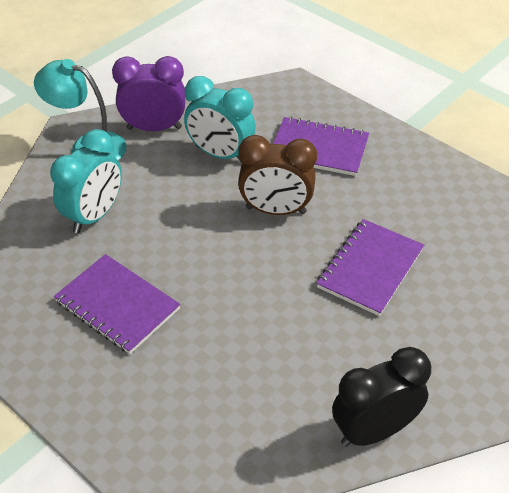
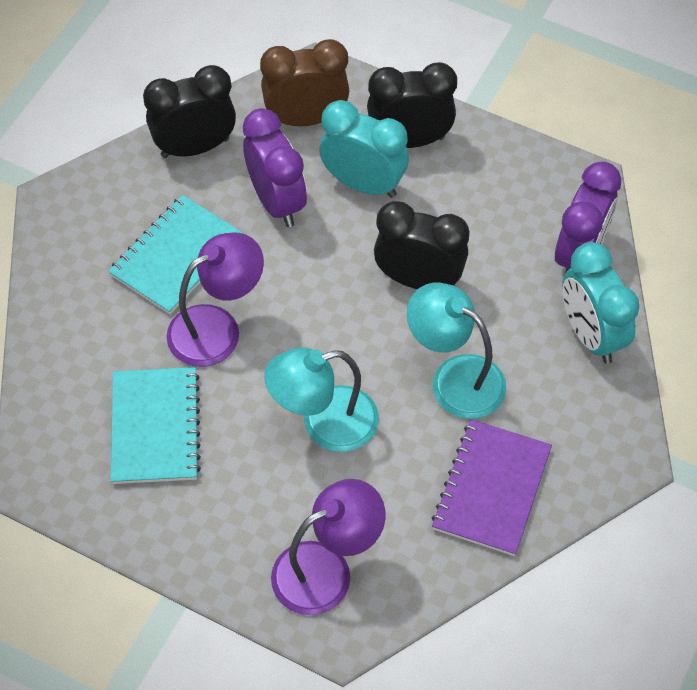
black clock: 1 -> 3
purple clock: 1 -> 2
purple lamp: 0 -> 2
purple notebook: 3 -> 1
turquoise lamp: 1 -> 2
turquoise notebook: 0 -> 2

